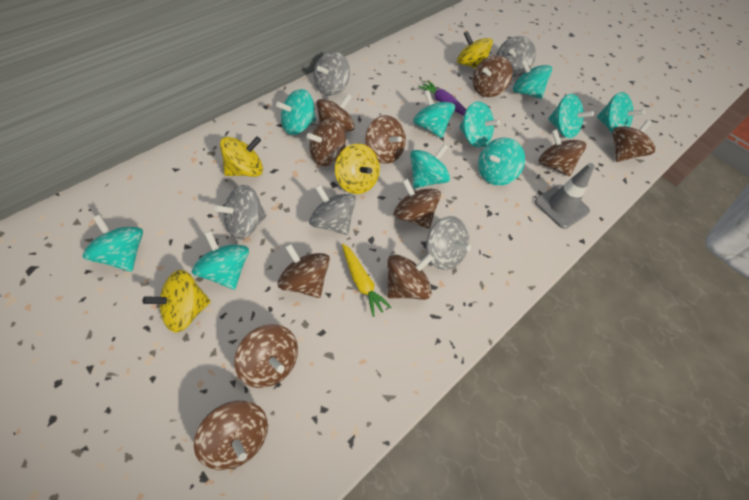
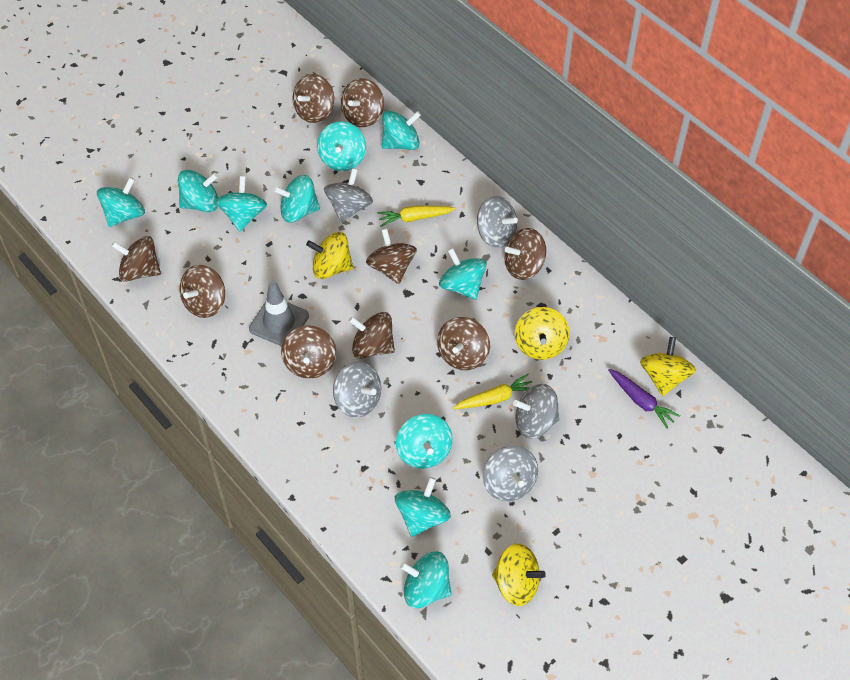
brown spinning top: 11 -> 9
yellow carrot: 1 -> 2

